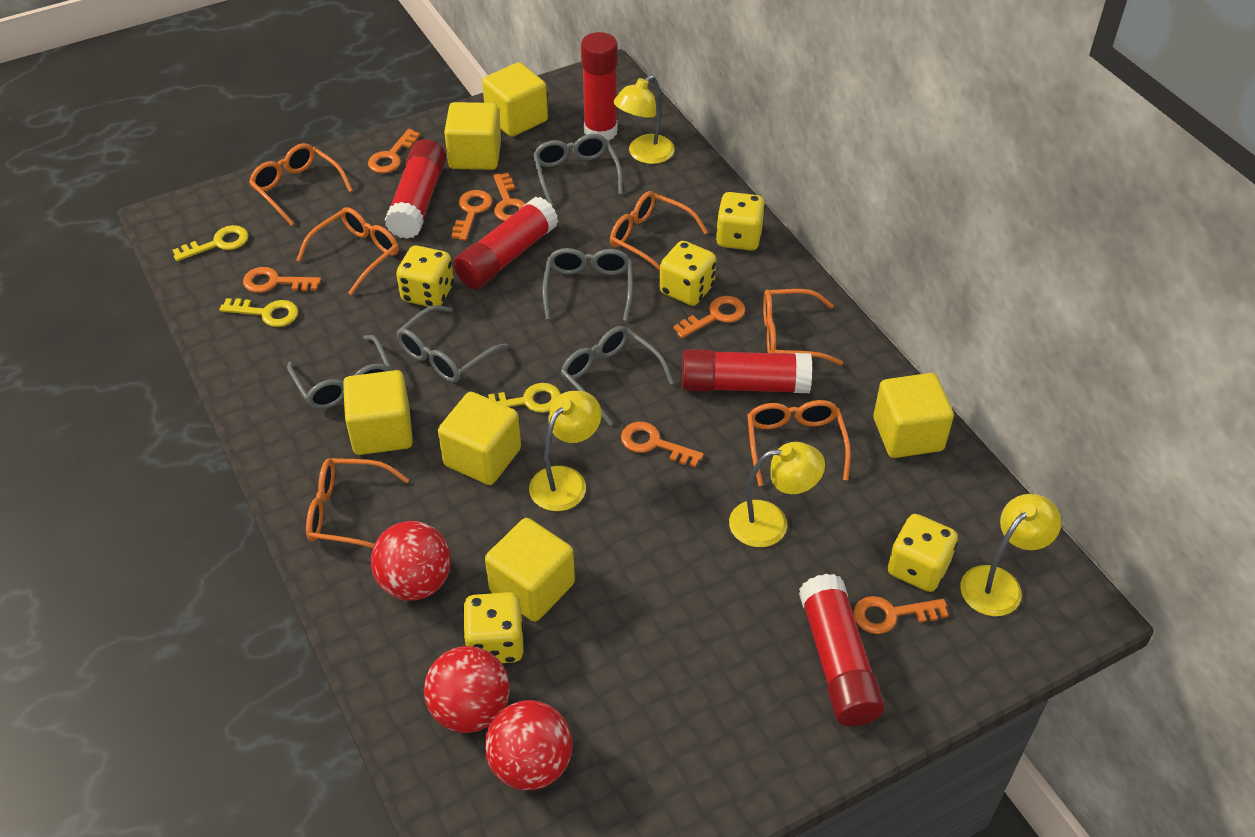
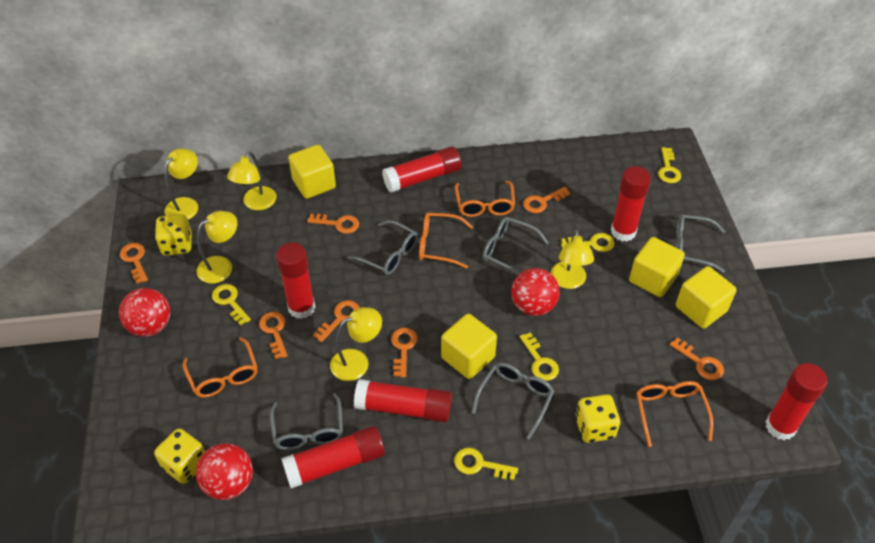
orange glasses: 6 -> 4
red glue stick: 5 -> 6
yellow cube: 6 -> 4
yellow dice: 5 -> 3
yellow key: 3 -> 5
yellow lamp: 4 -> 5

